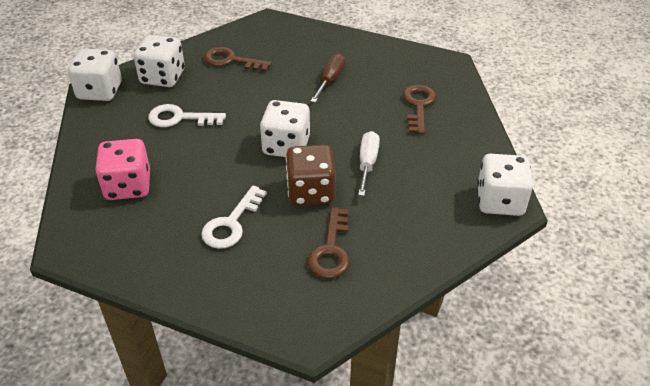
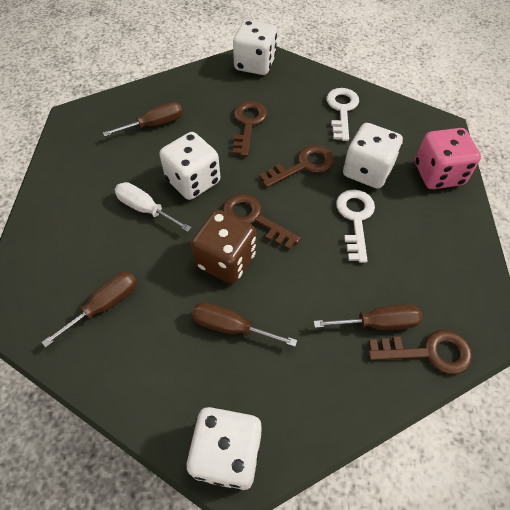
brown key: 3 -> 4
brown screwdriver: 1 -> 4

